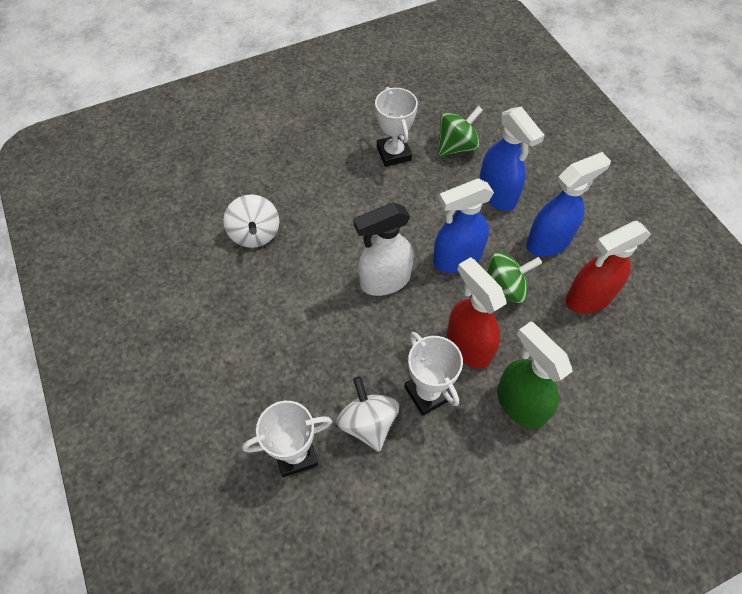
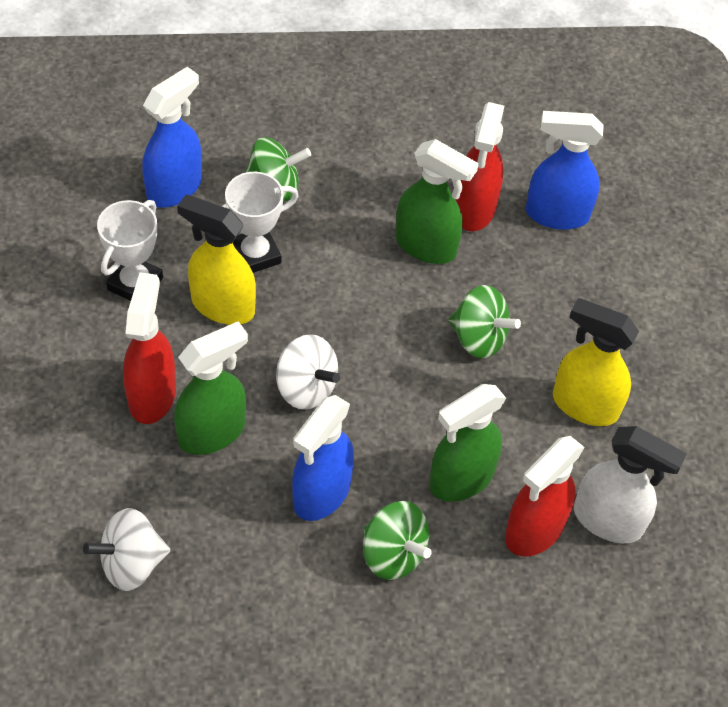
green spinning top: 2 -> 3
green spray bottle: 1 -> 3
red spray bottle: 2 -> 3
white trophy: 3 -> 2
yellow spray bottle: 0 -> 2

